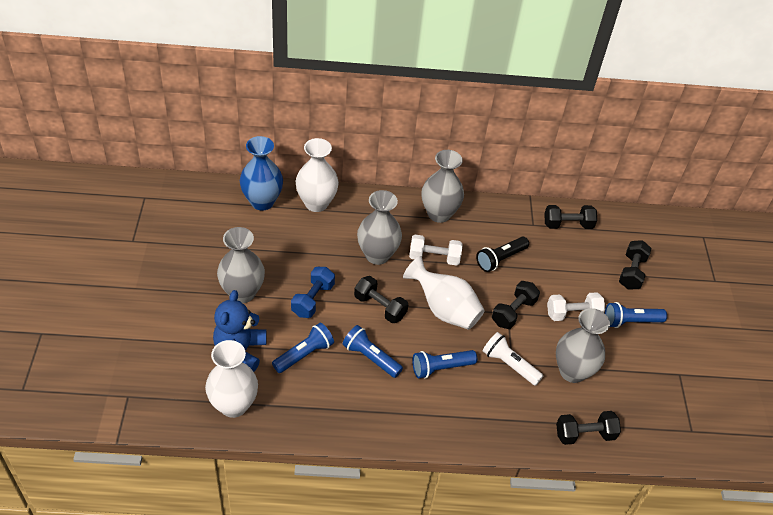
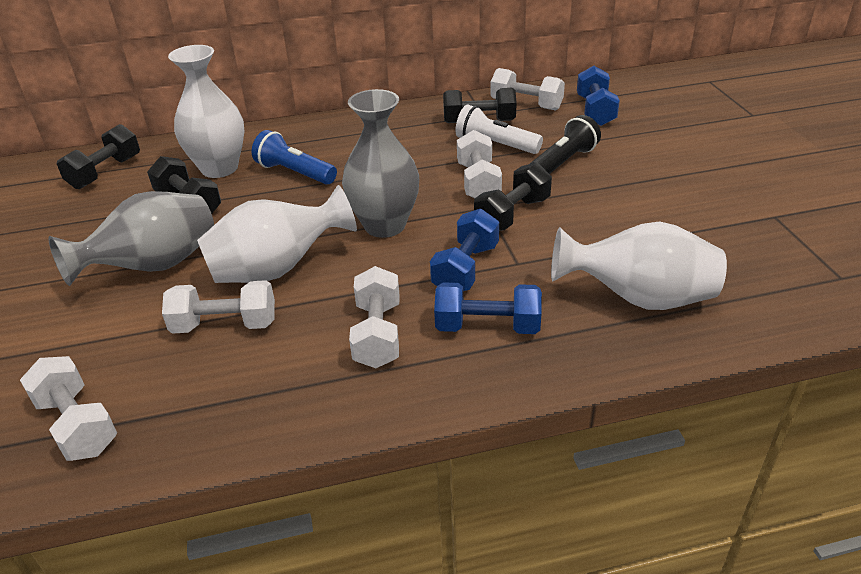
black dumbbell: 5 -> 4
blue dumbbell: 1 -> 3
blue flashlight: 4 -> 1
blue teddy bear: 1 -> 0
blue vase: 1 -> 0
grey vase: 4 -> 2
white dumbbell: 2 -> 5

